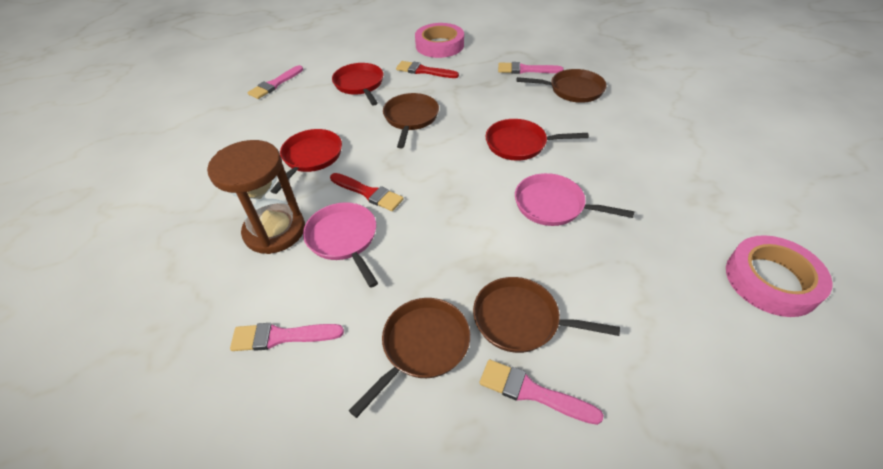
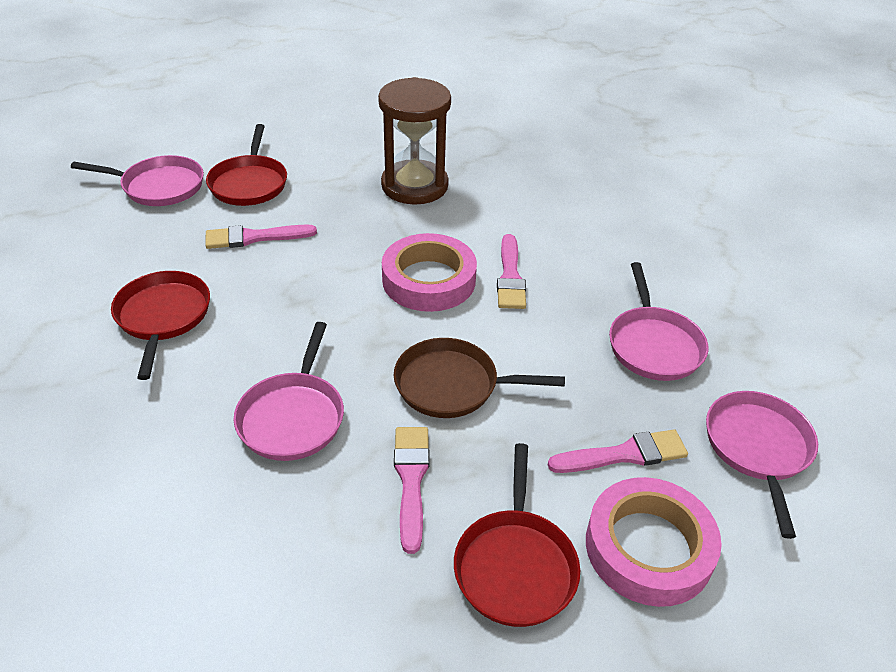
brown pan: 4 -> 1
pink pan: 2 -> 4
red brush: 2 -> 0

